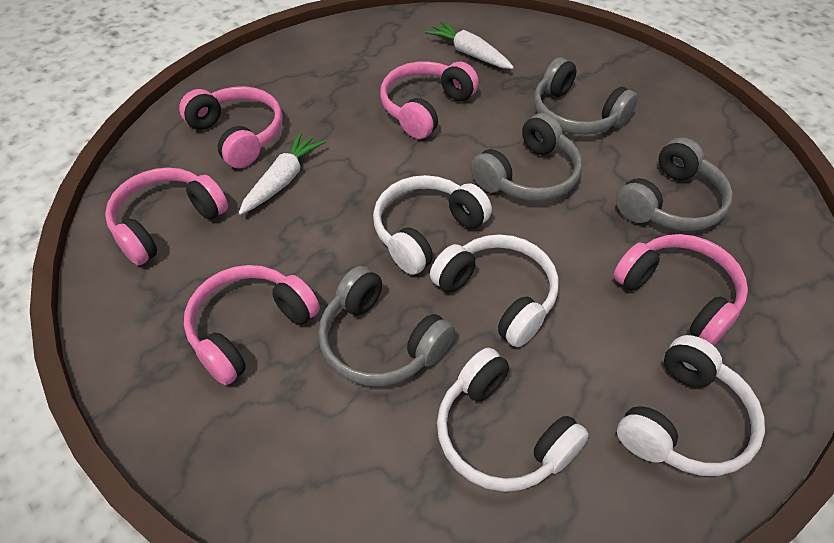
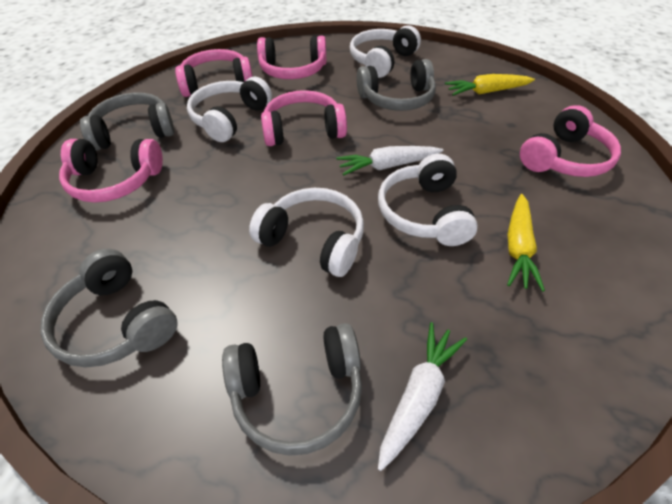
yellow carrot: 0 -> 2

